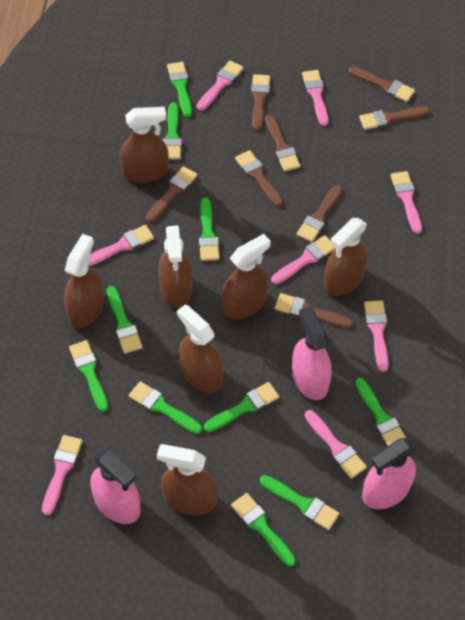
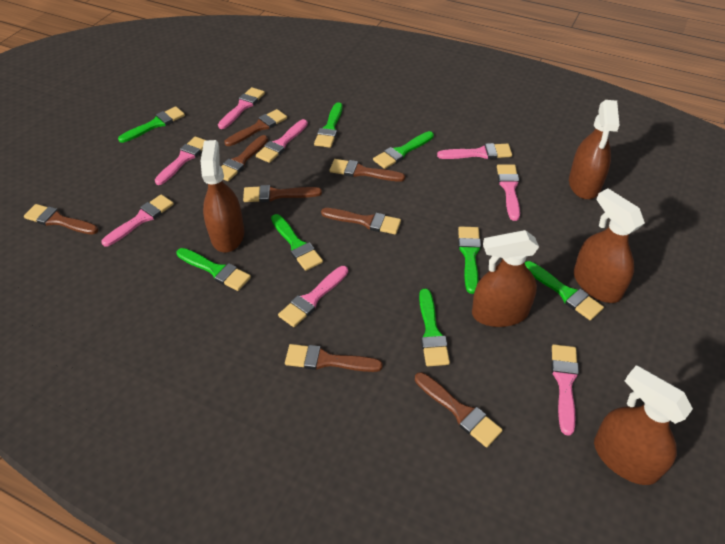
brown spray bottle: 7 -> 5
green brush: 10 -> 8
pink spray bottle: 3 -> 0

